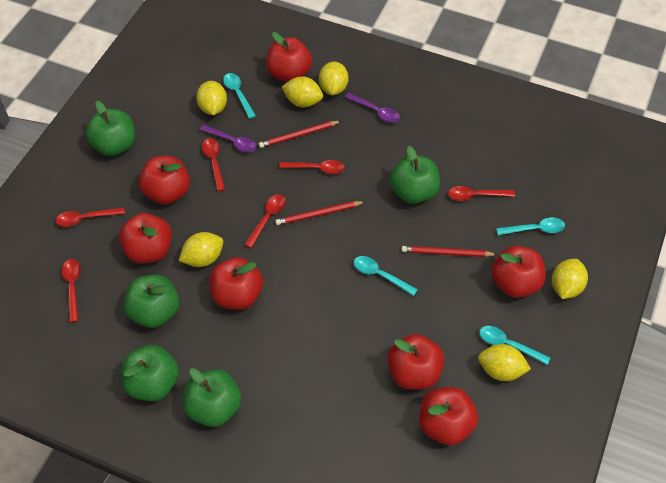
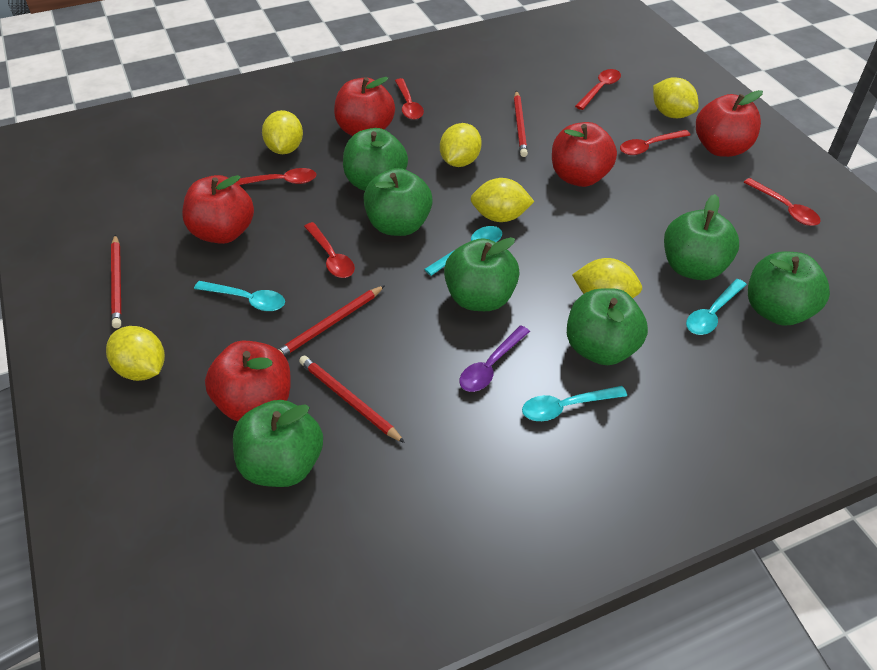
green apple: 5 -> 7
purple spoon: 2 -> 1
red apple: 7 -> 5
red pencil: 3 -> 4

